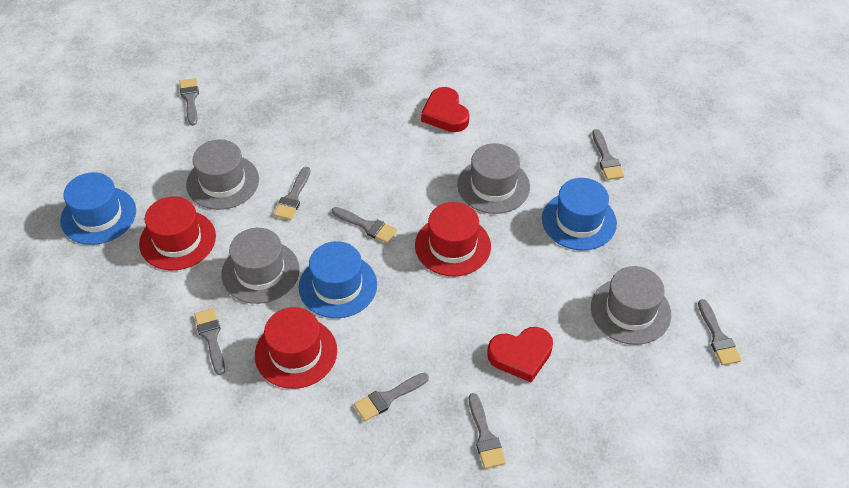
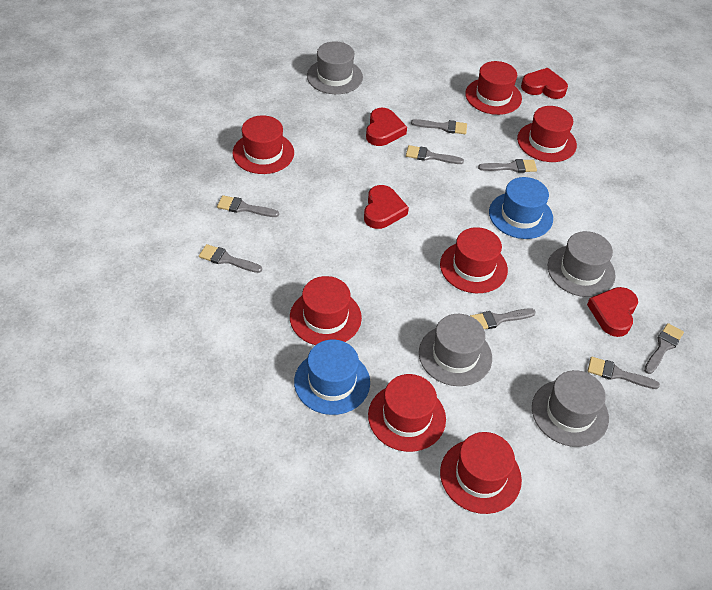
blue hat: 3 -> 2
red hat: 3 -> 7
red heart: 2 -> 4

